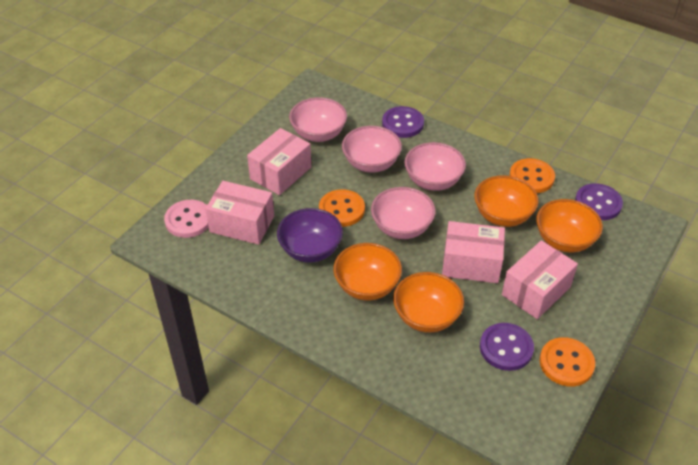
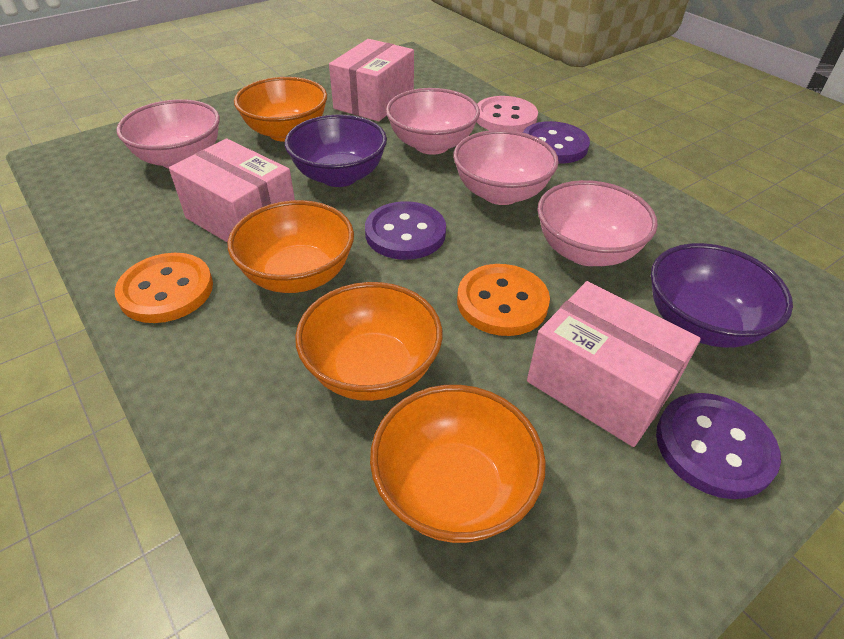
orange button: 3 -> 2
pink box: 4 -> 3
purple bowl: 1 -> 2

